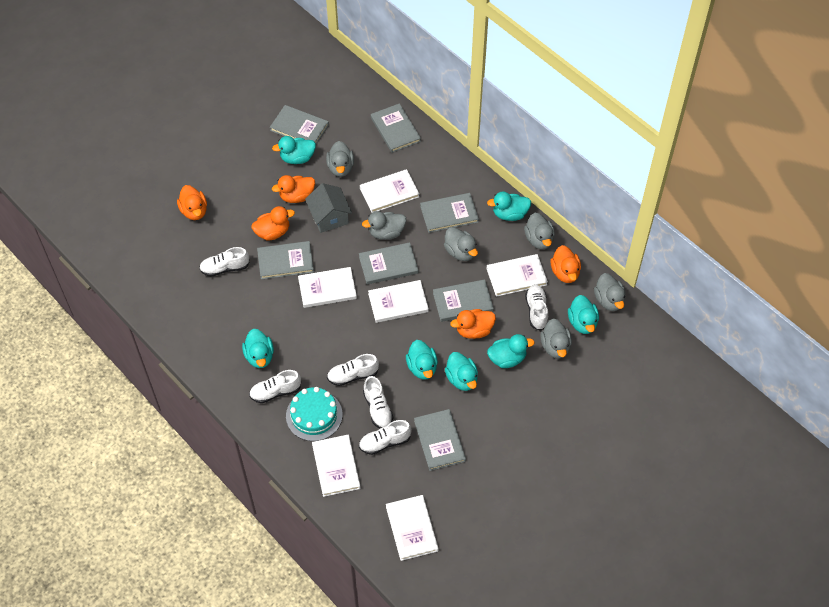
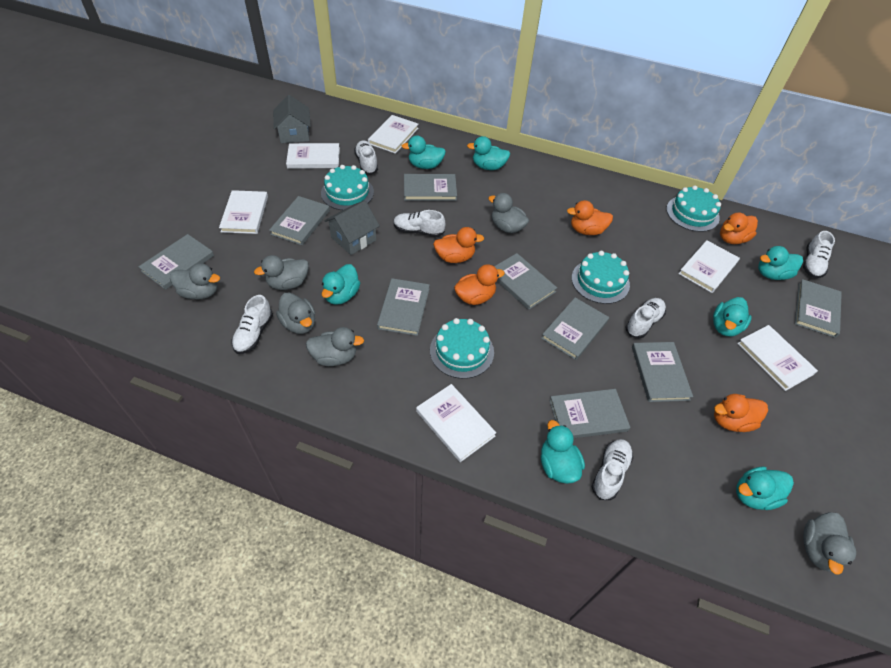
grey book: 7 -> 9
grey house: 1 -> 2
turquoise cake: 1 -> 4

